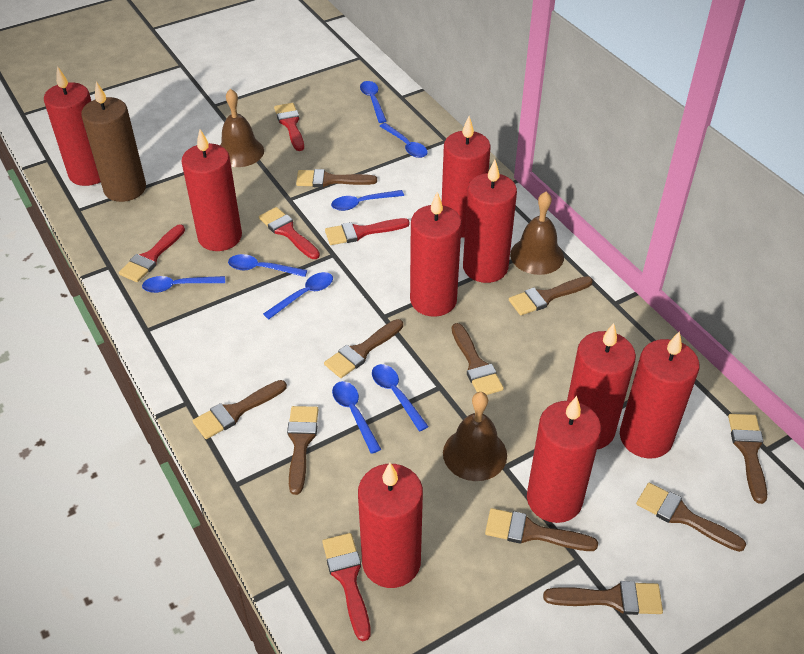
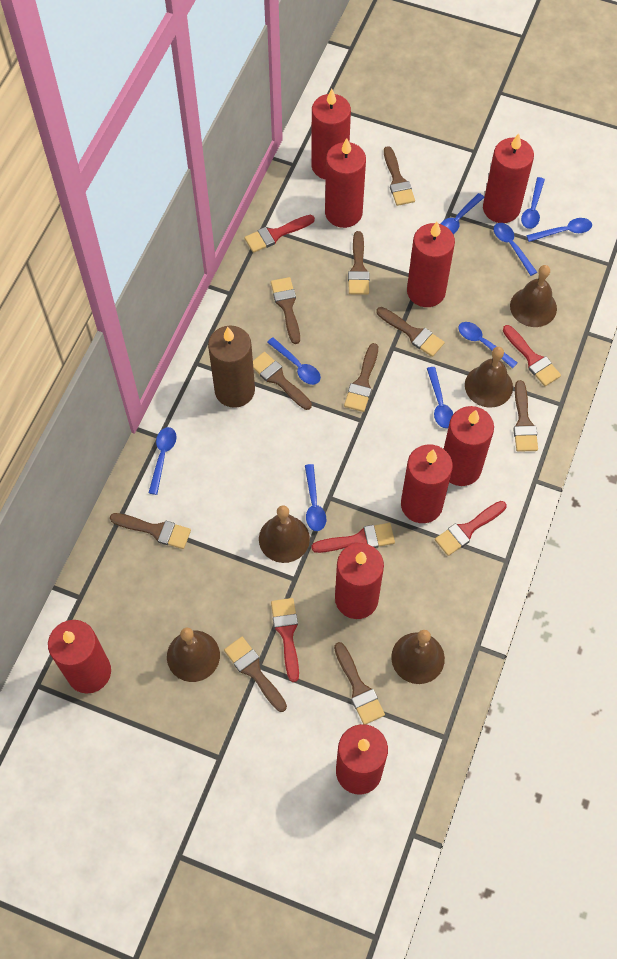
blue spoon: 8 -> 9
brown bell: 3 -> 5

